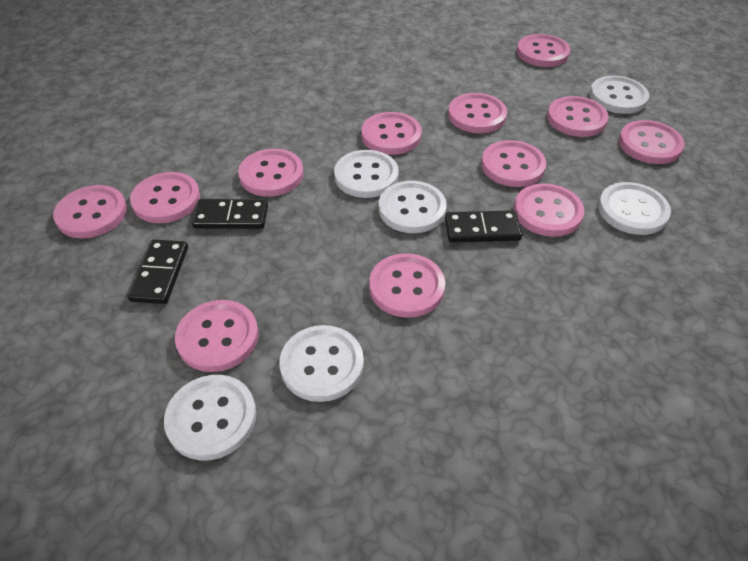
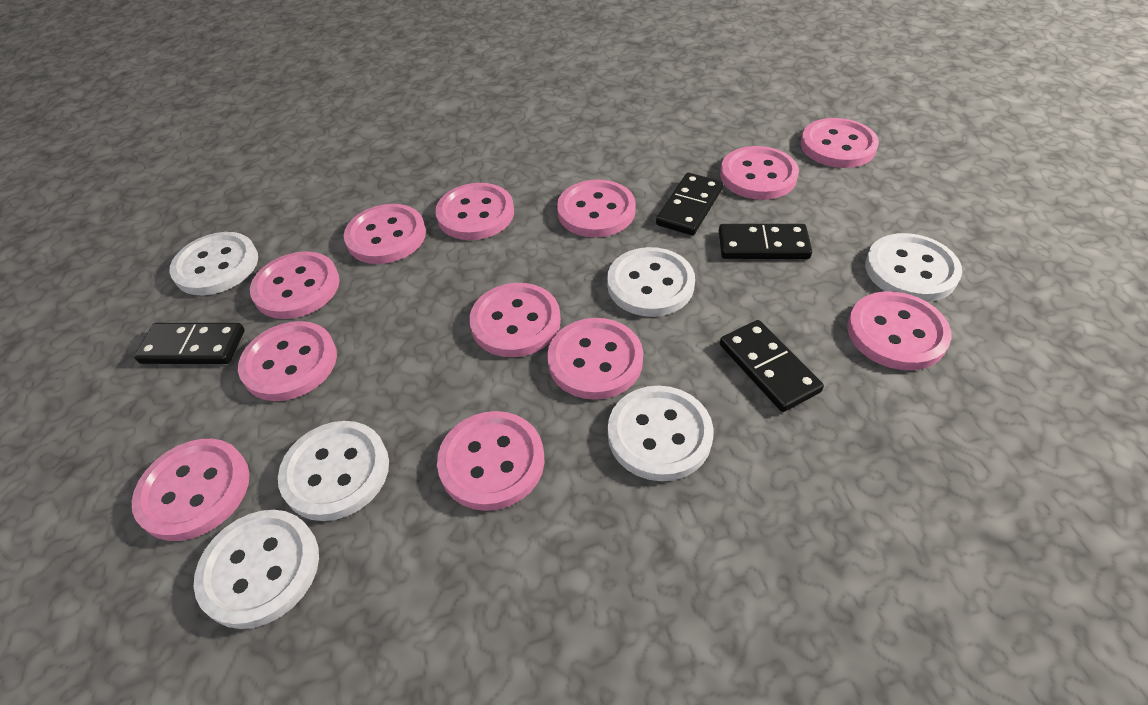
black domino: 3 -> 4

